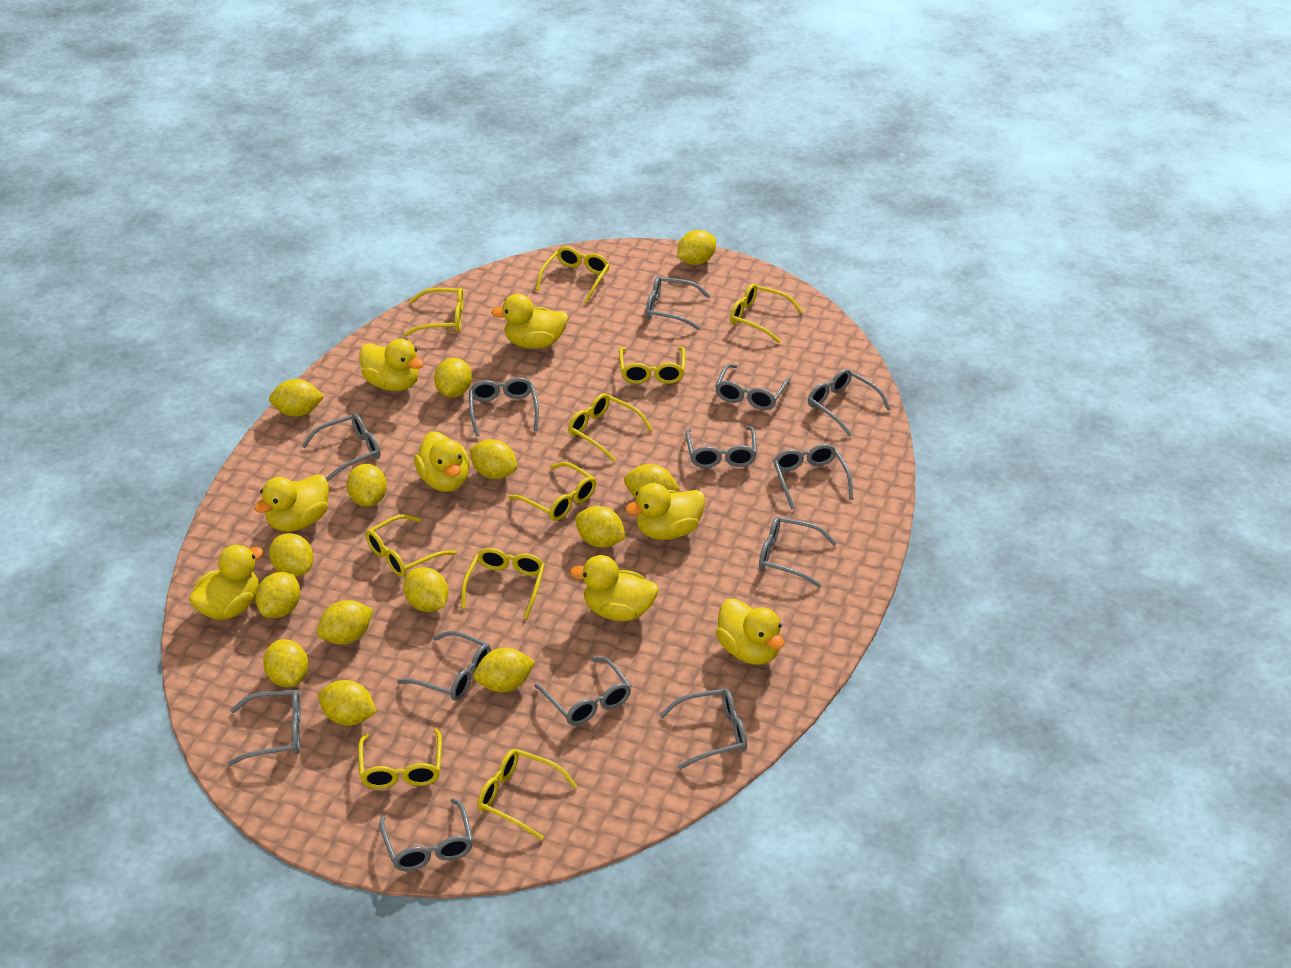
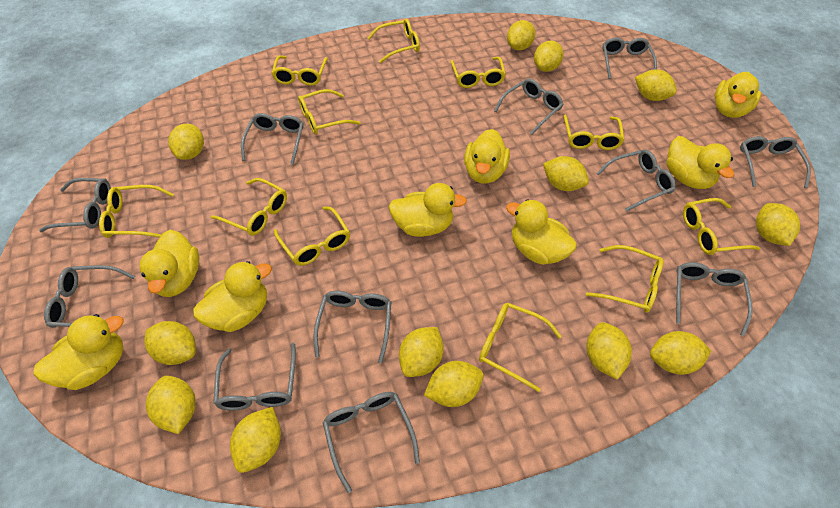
grey glasses: 13 -> 11
yellow glasses: 10 -> 11
yellow lemon: 14 -> 13

